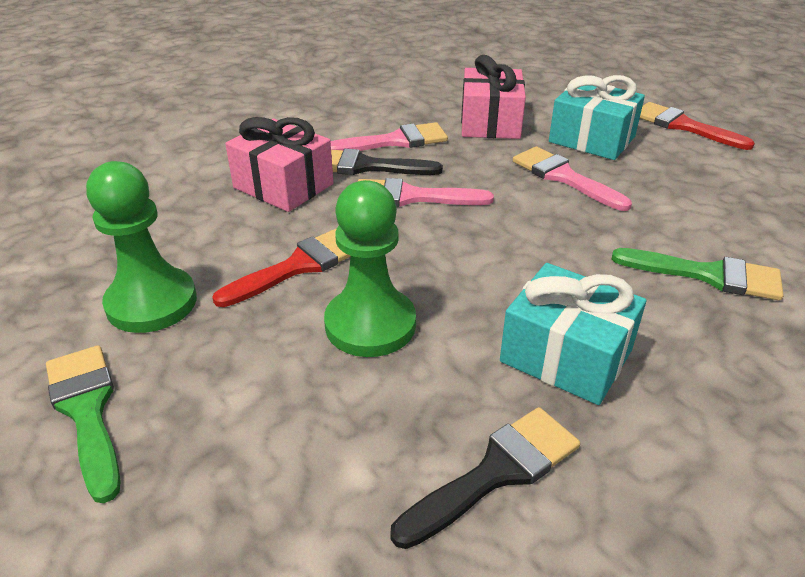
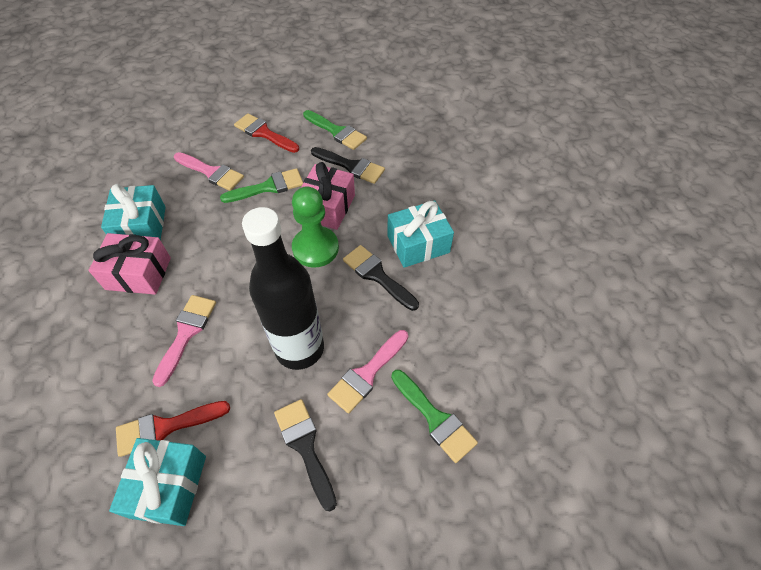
black bottle: 0 -> 1
black brush: 2 -> 3
green brush: 2 -> 3
green pawn: 2 -> 1
turquoise gift: 2 -> 3

